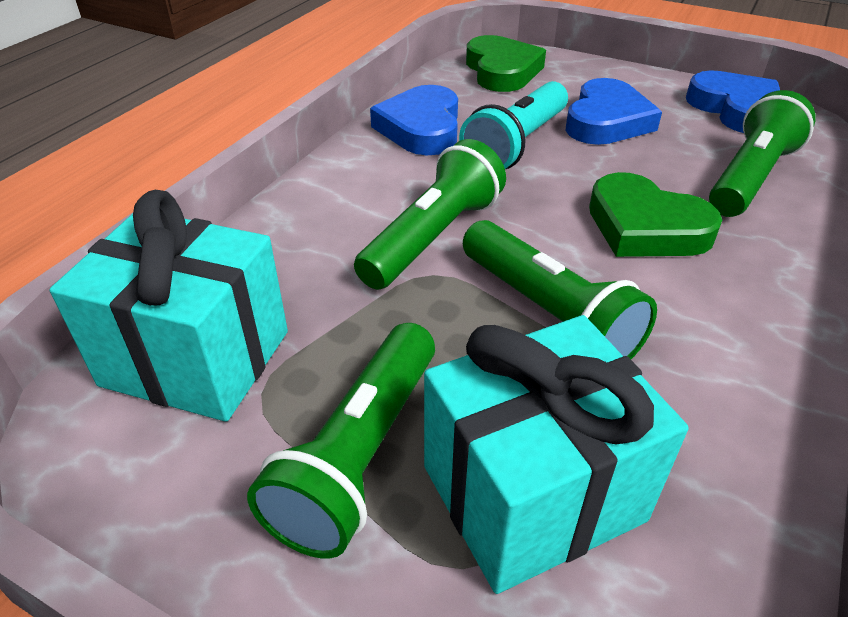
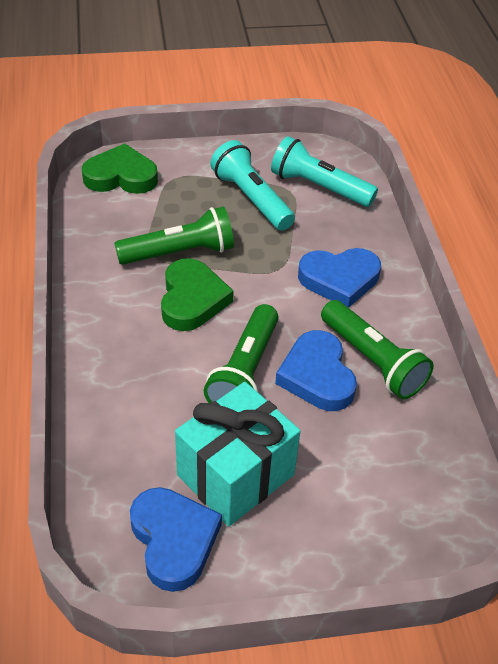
green flashlight: 4 -> 3
turquoise flashlight: 1 -> 2
turquoise gift: 2 -> 1

